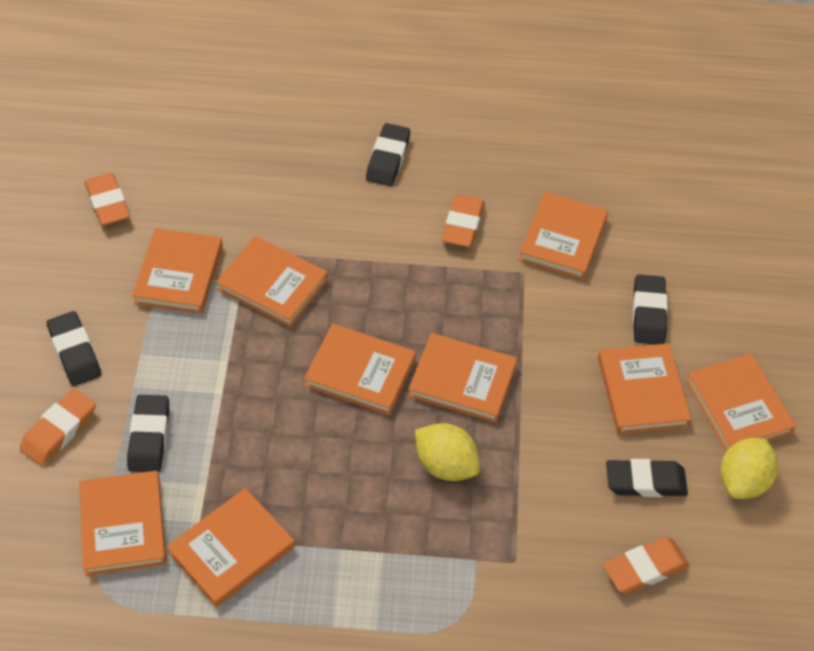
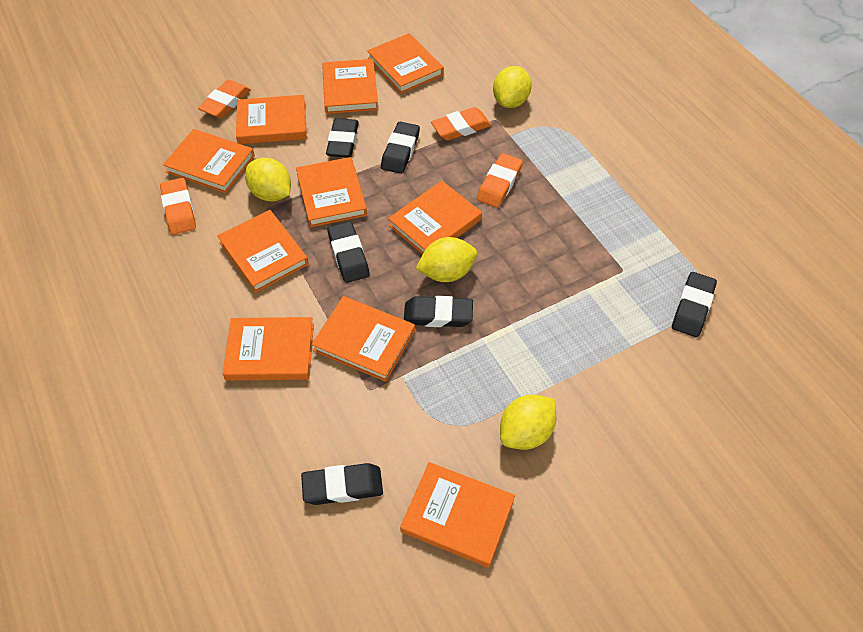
black eraser: 5 -> 6
orange book: 9 -> 10
yellow lemon: 2 -> 4

